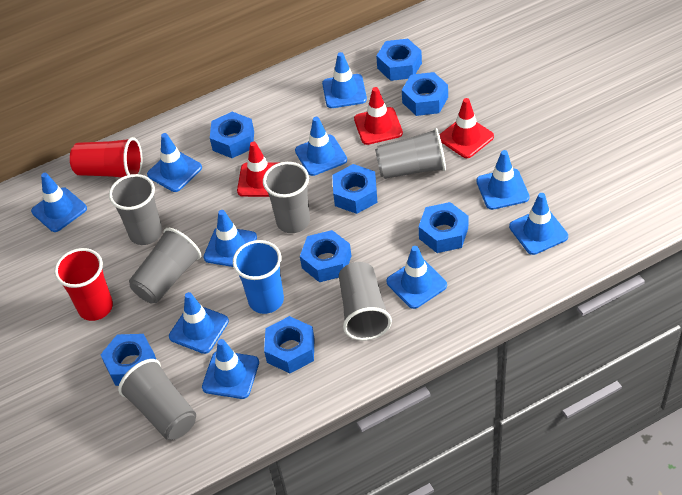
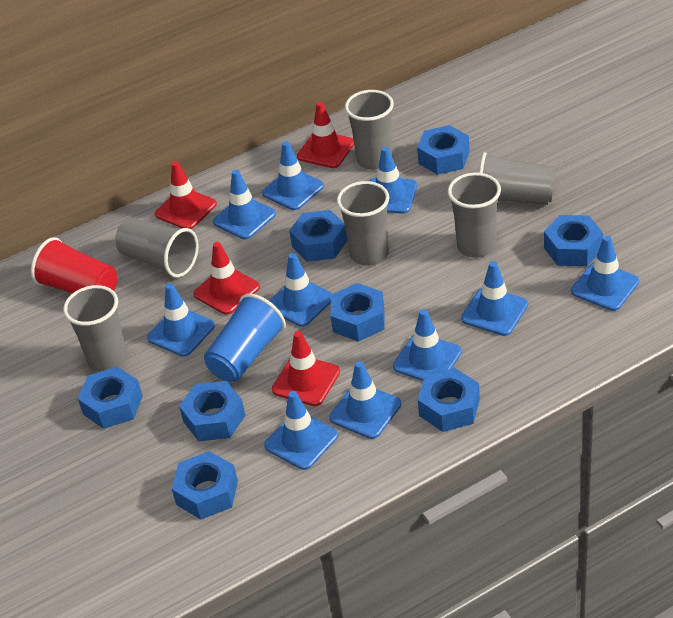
red cup: 2 -> 1
red traffic cone: 3 -> 4

